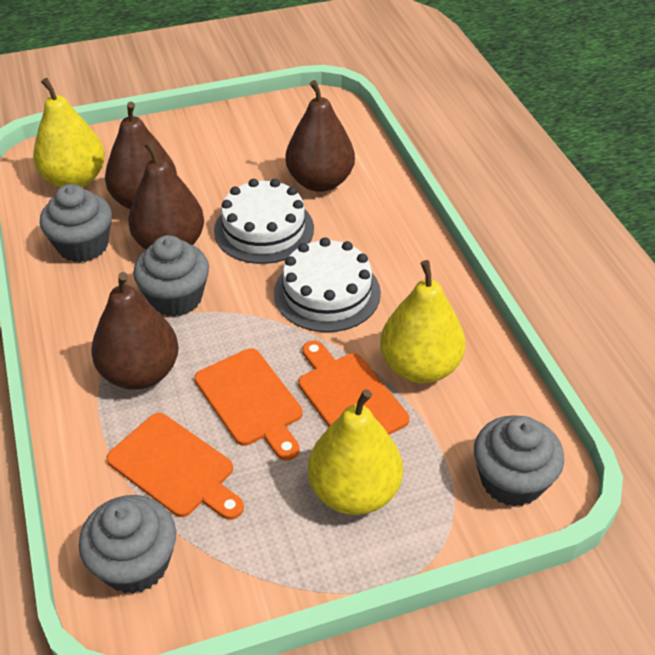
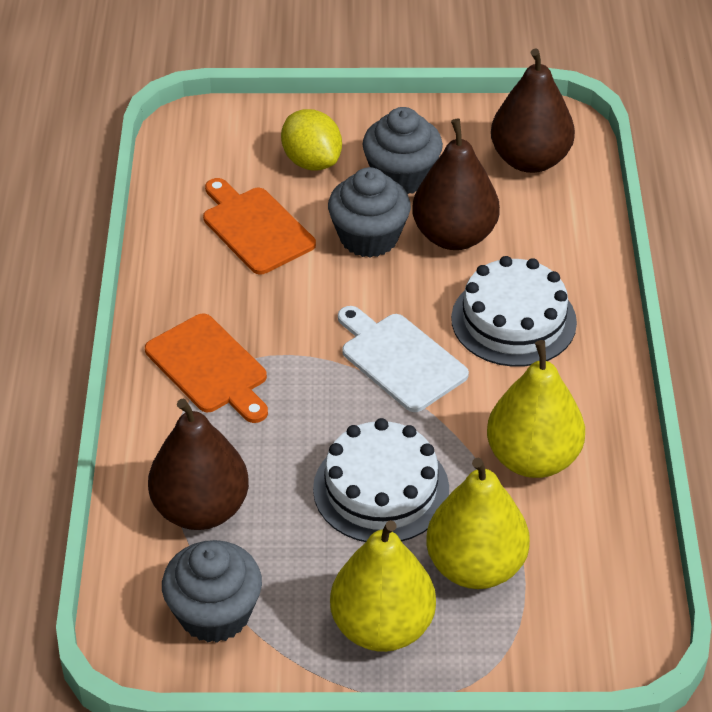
brown pear: 4 -> 3
grey cupcake: 4 -> 3
orange cutting board: 3 -> 2
white cutting board: 0 -> 1
yellow lemon: 0 -> 1

